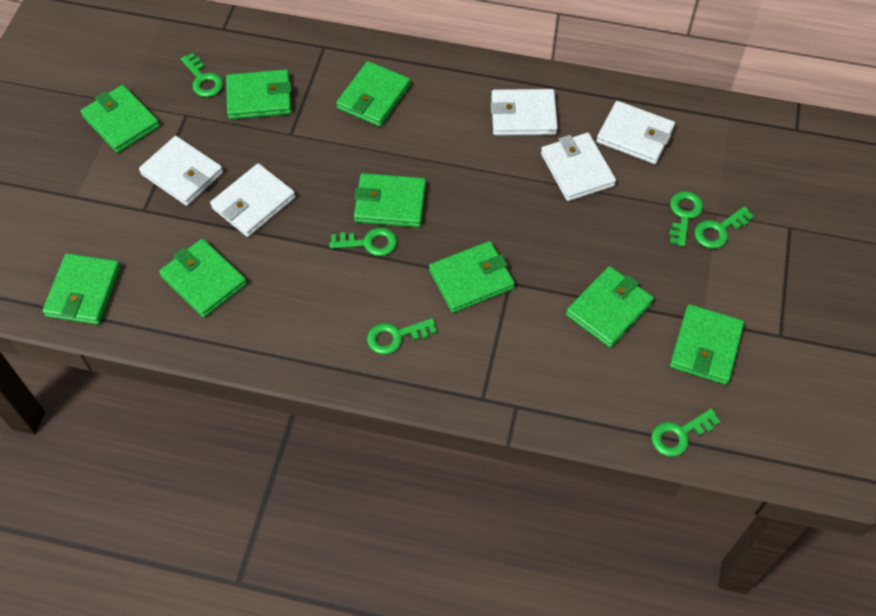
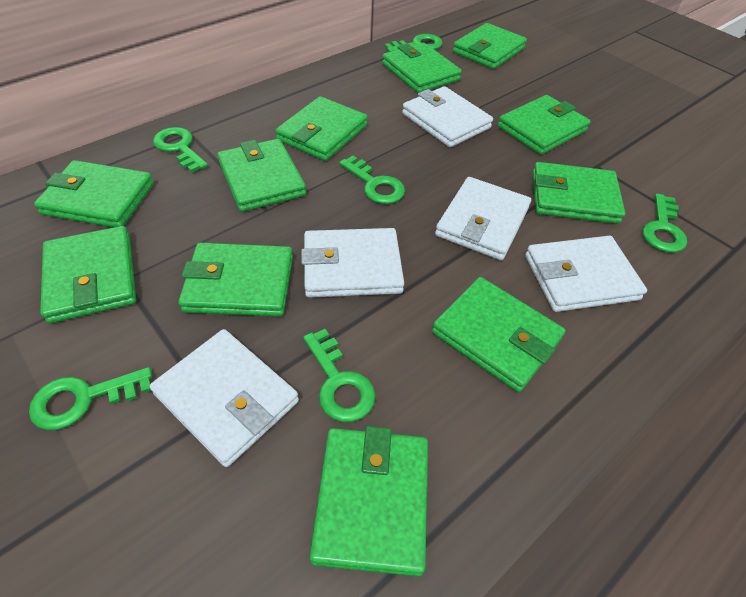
green wallet: 9 -> 11

